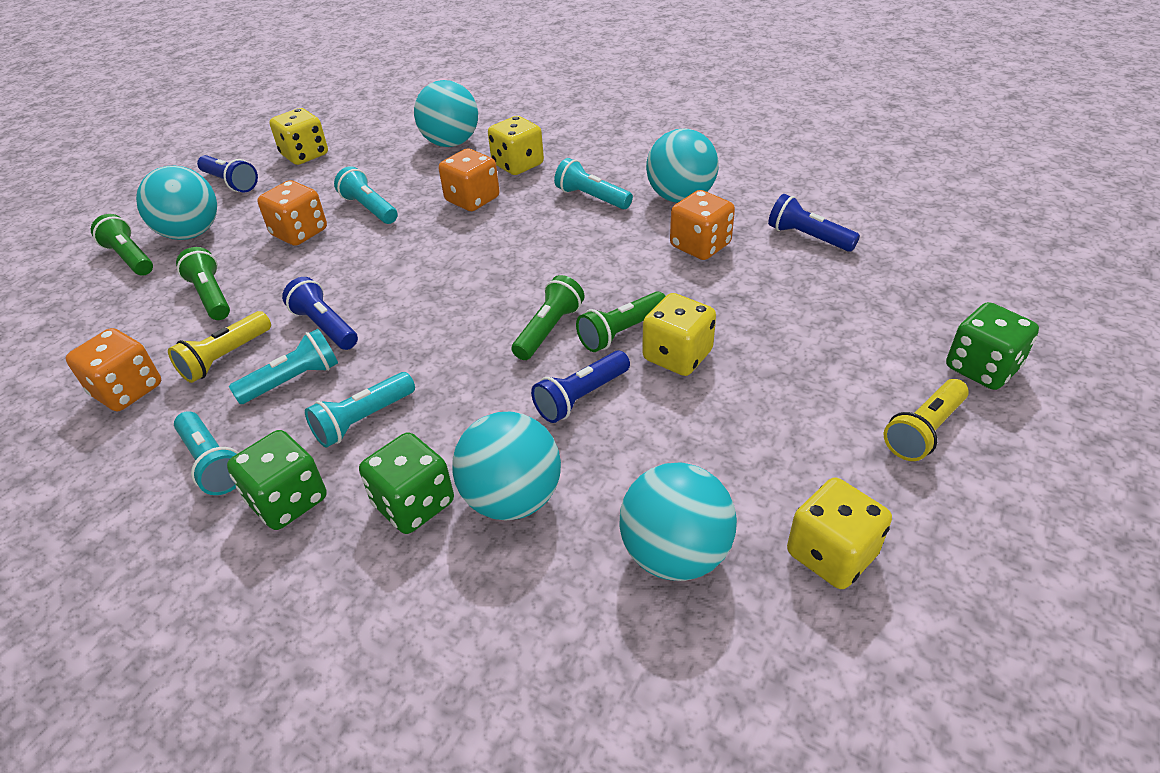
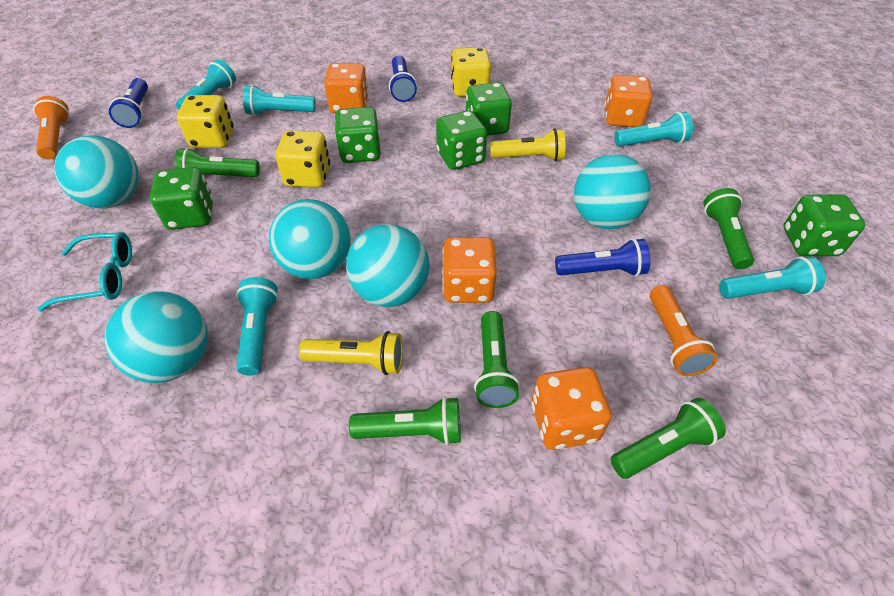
blue flashlight: 4 -> 3
green dice: 3 -> 5
green flashlight: 4 -> 5
orange flashlight: 0 -> 2
turquoise glasses: 0 -> 1
yellow dice: 4 -> 3

